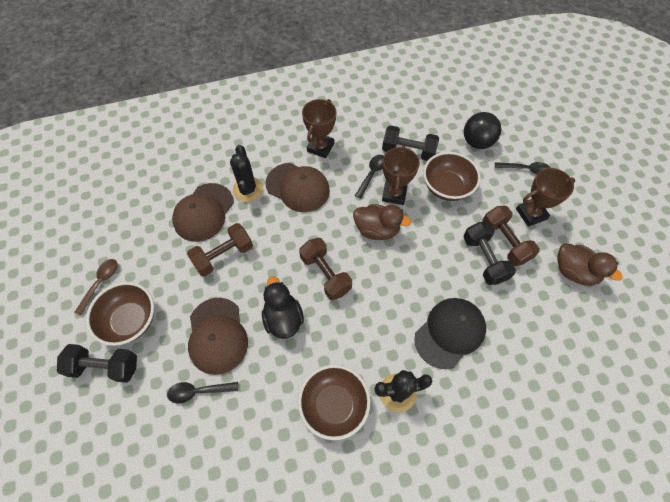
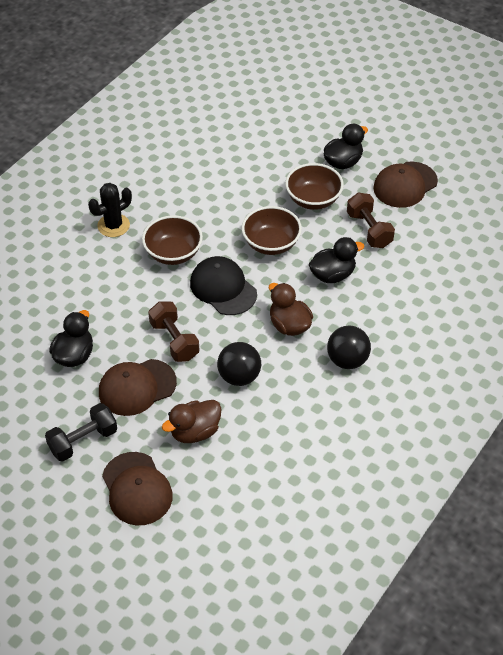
black ball: 1 -> 2
black cactus: 2 -> 1
black duck: 1 -> 3
black dumbbell: 3 -> 1
black spoon: 3 -> 0
brown dumbbell: 3 -> 2
brown spoon: 1 -> 0
brown trophy: 3 -> 0

